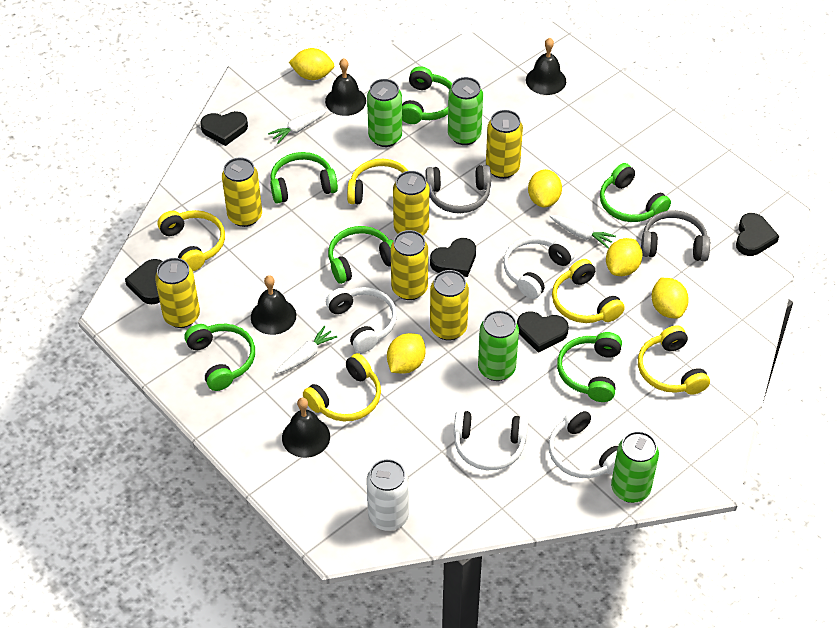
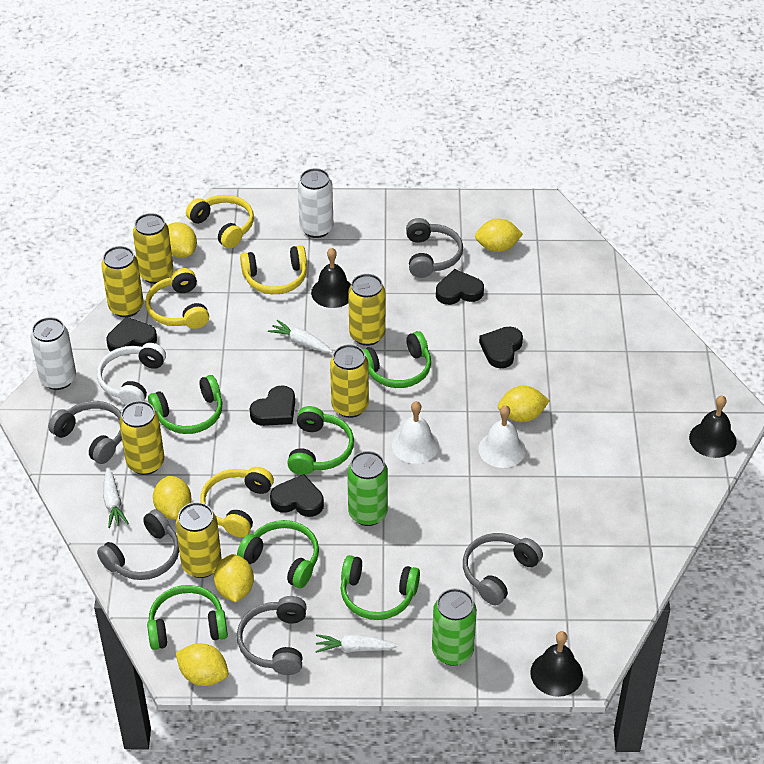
black bell: 4 -> 3
green can: 4 -> 2
grey headphones: 2 -> 5
white bell: 0 -> 2
white can: 1 -> 2
white headphones: 4 -> 1
yellow headphones: 5 -> 4
yellow lemon: 5 -> 6

